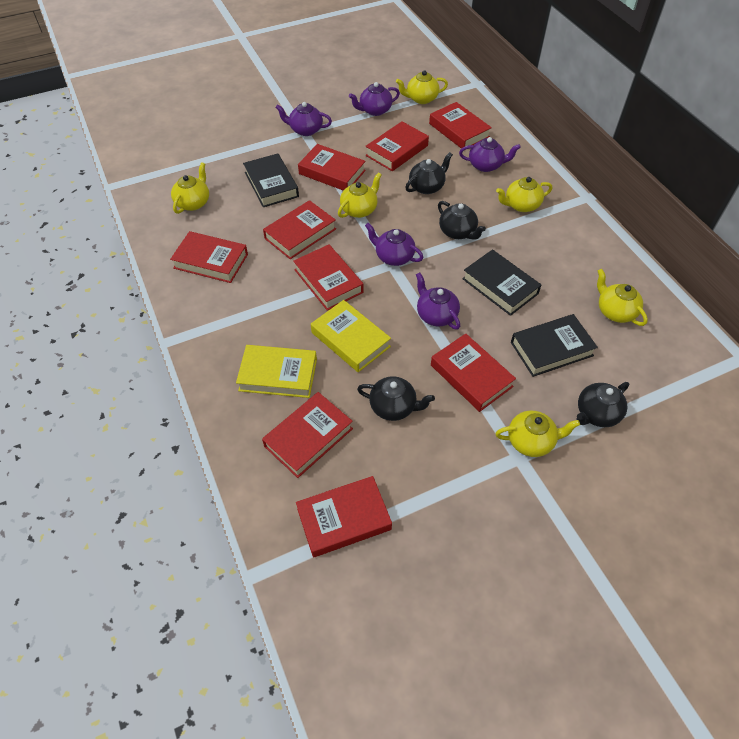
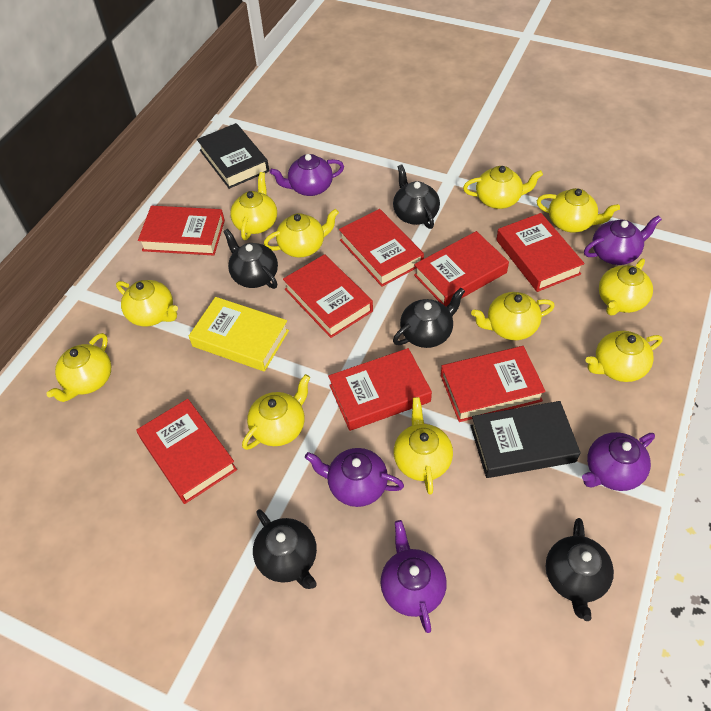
black book: 3 -> 2
black teapot: 4 -> 5
red book: 9 -> 8
yellow book: 2 -> 1
yellow teapot: 6 -> 11

